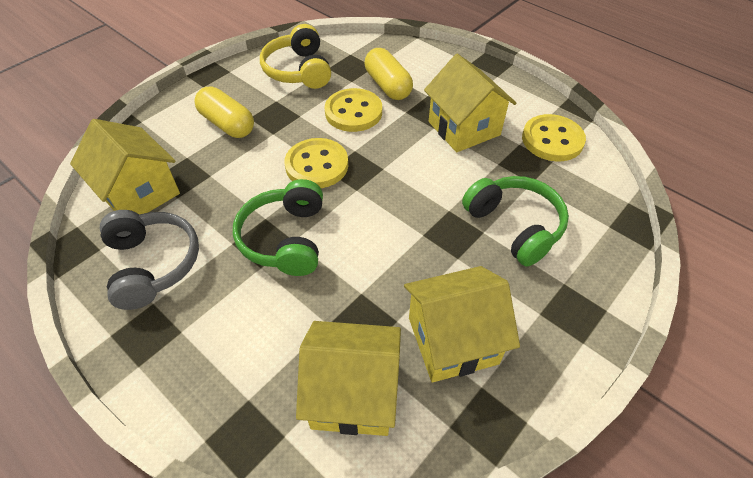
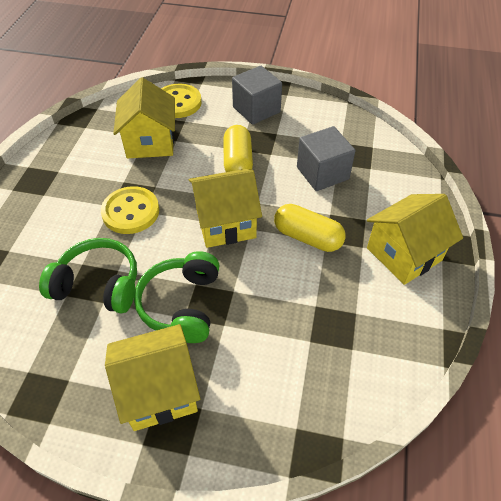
grey cube: 0 -> 2
grey headphones: 1 -> 0
yellow button: 3 -> 2
yellow headphones: 1 -> 0

